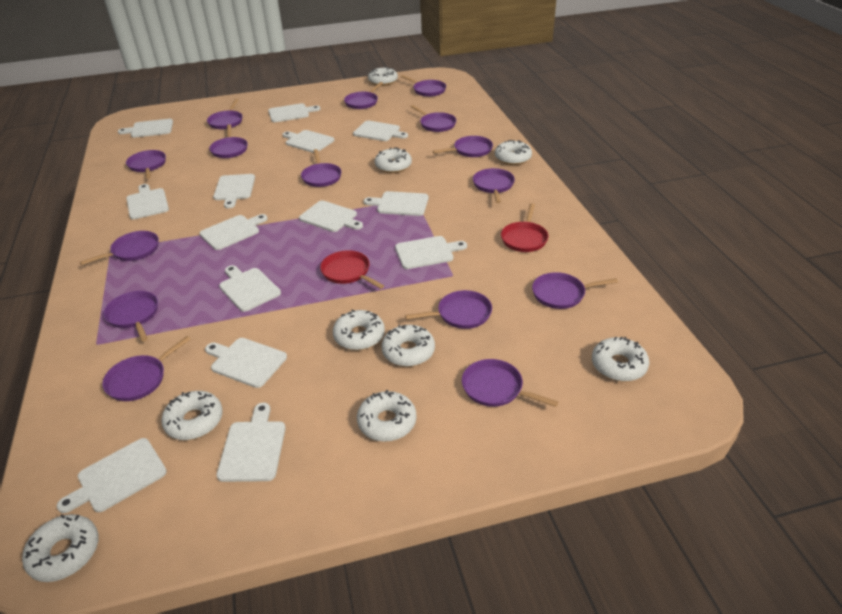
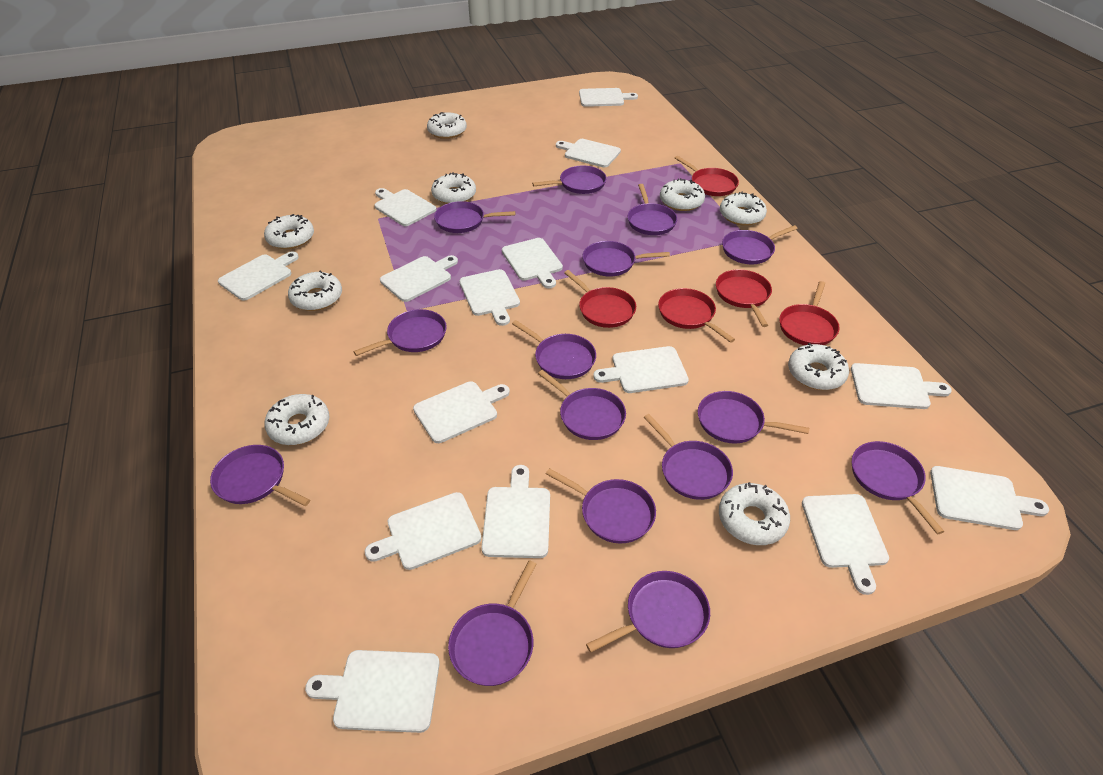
red pan: 2 -> 5
white cutting board: 14 -> 15

